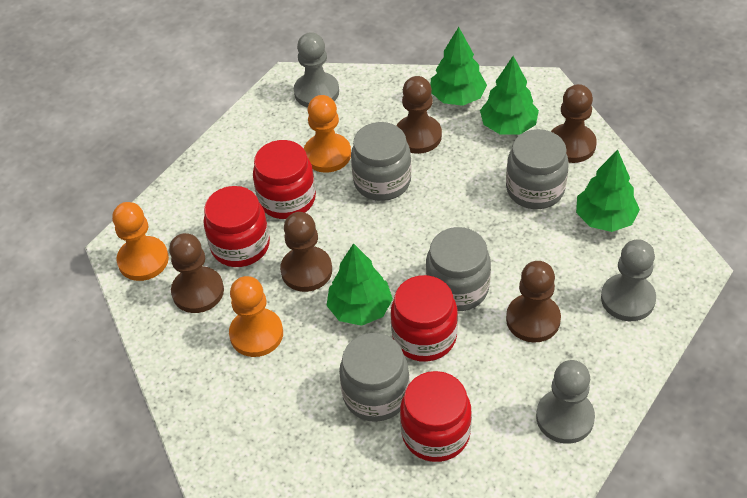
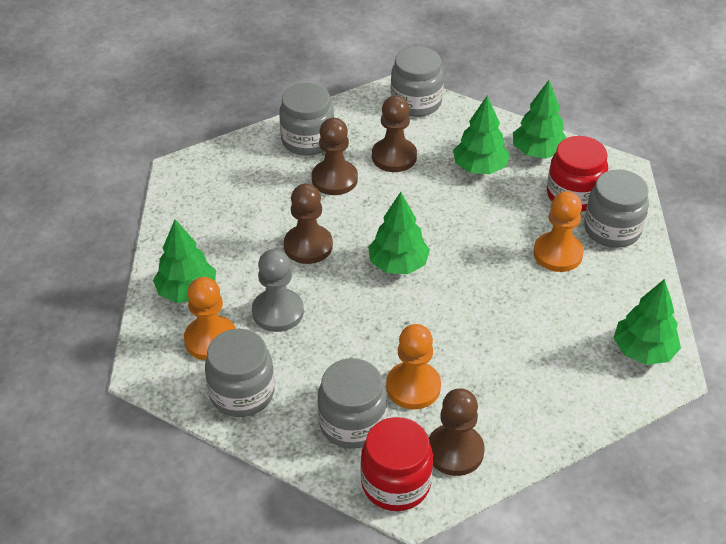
brown pawn: 5 -> 4
green tree: 4 -> 5
grey jar: 4 -> 5
grey pawn: 3 -> 1
red jar: 4 -> 2

